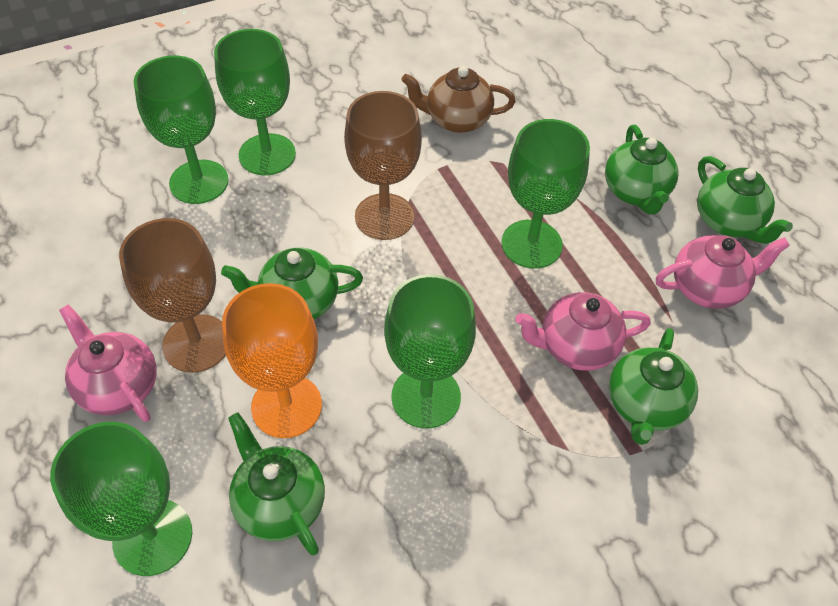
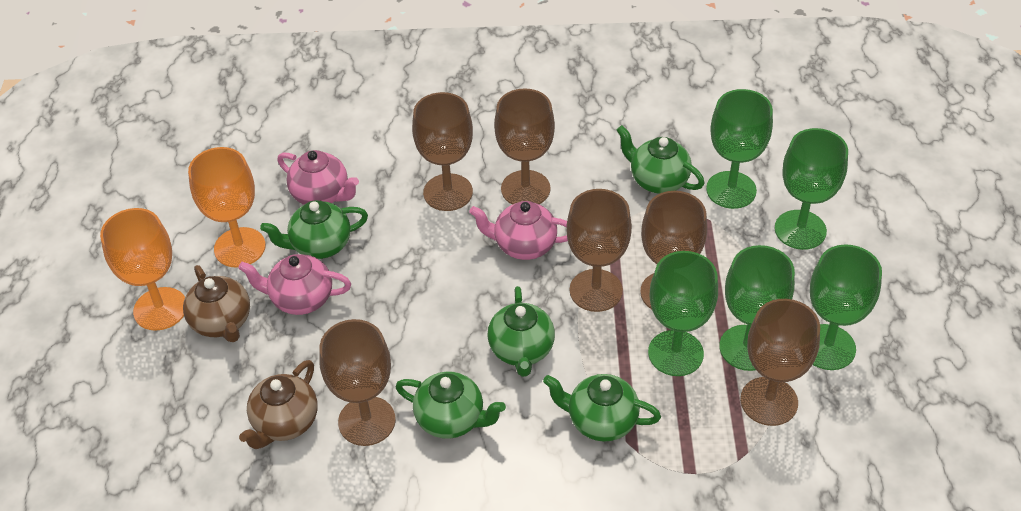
brown goblet: 2 -> 6
brown teapot: 1 -> 2
orange goblet: 1 -> 2

